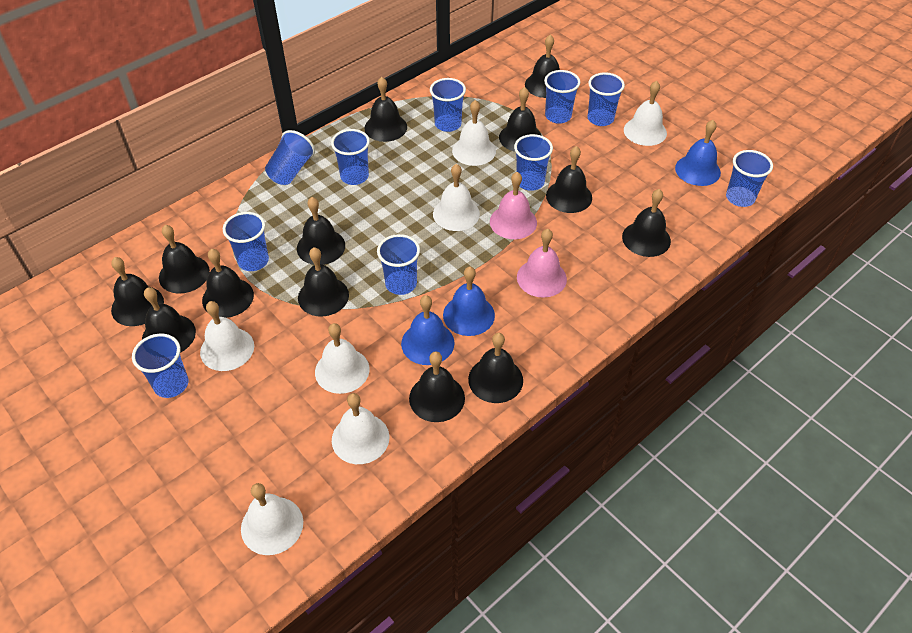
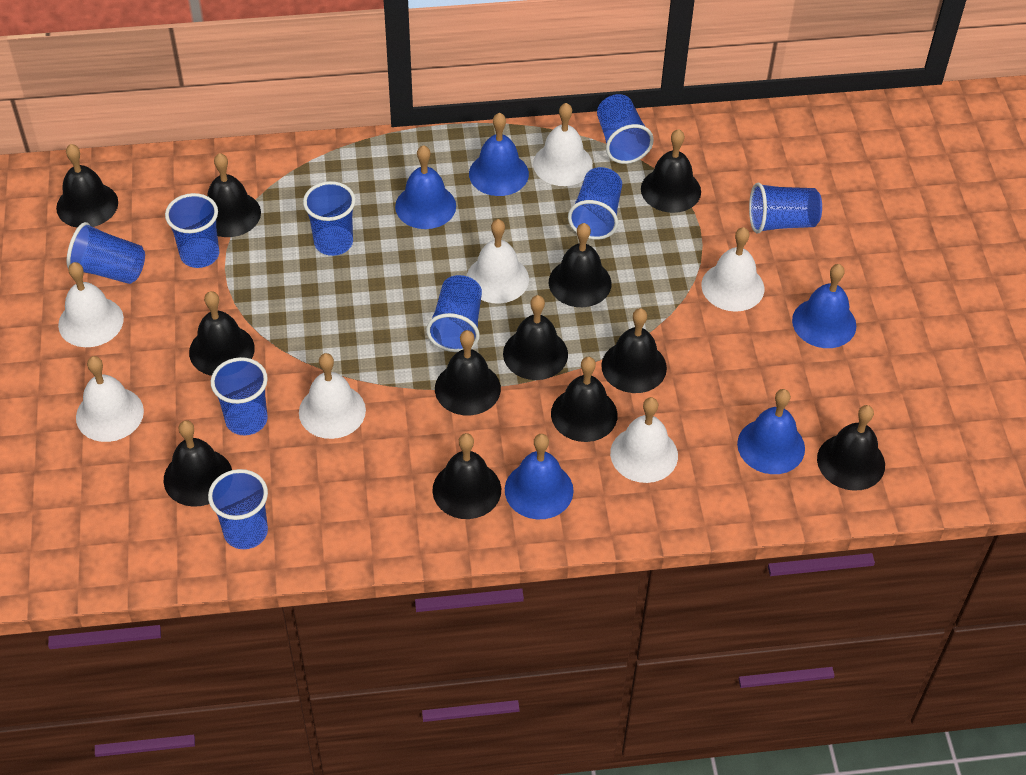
black bell: 13 -> 12
blue bell: 3 -> 5
blue cup: 10 -> 9
pink bell: 2 -> 0

